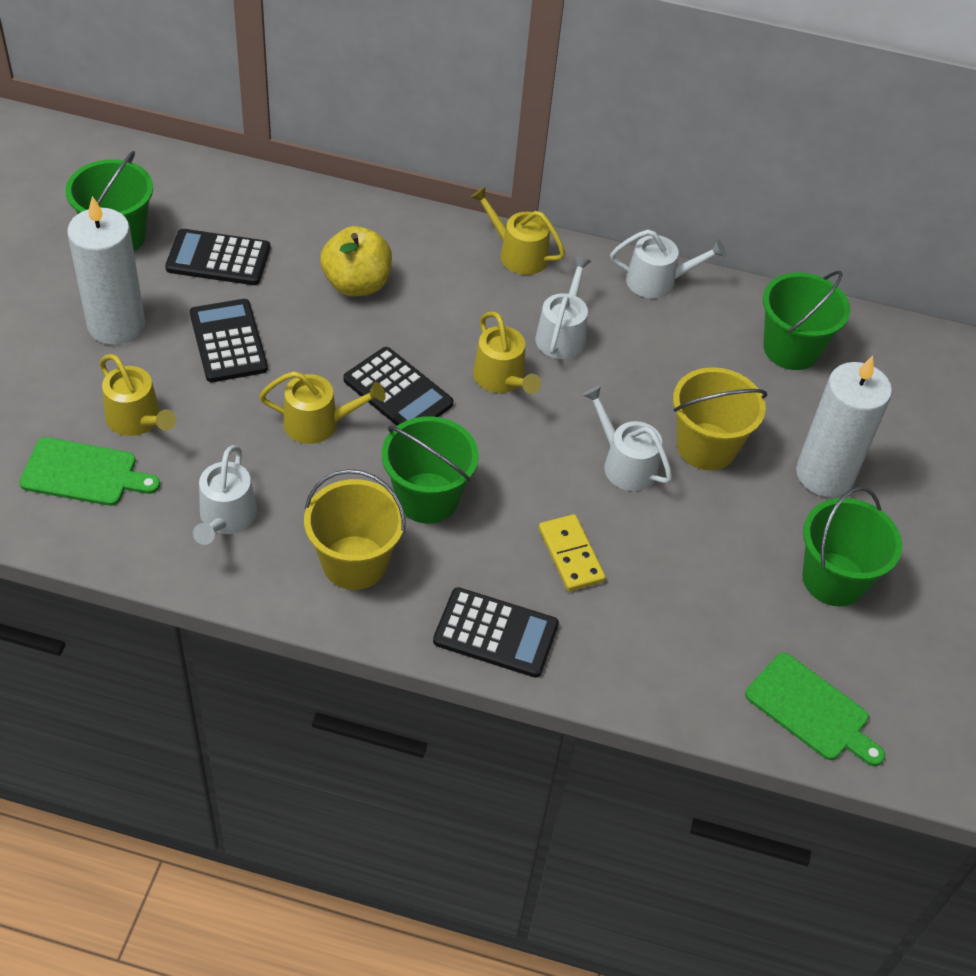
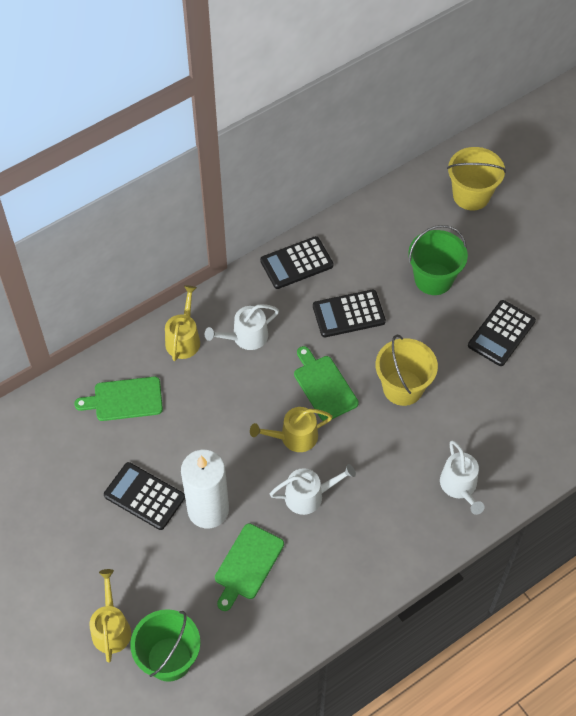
green bucket: 4 -> 2
green cutting board: 2 -> 3
white candle: 2 -> 1
white watering can: 4 -> 3
yellow apple: 1 -> 0
yellow domino: 1 -> 0
yellow watering can: 4 -> 3

